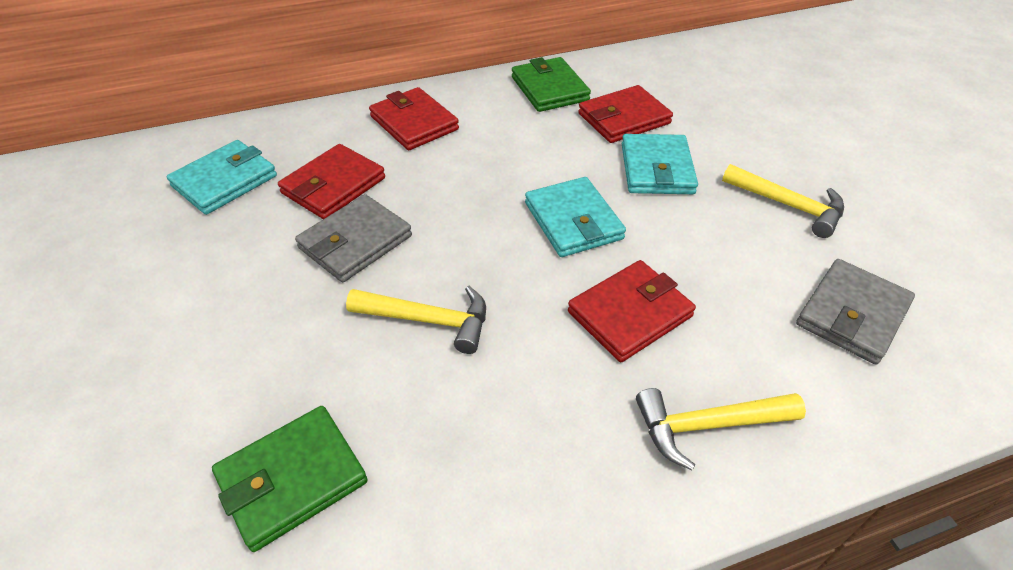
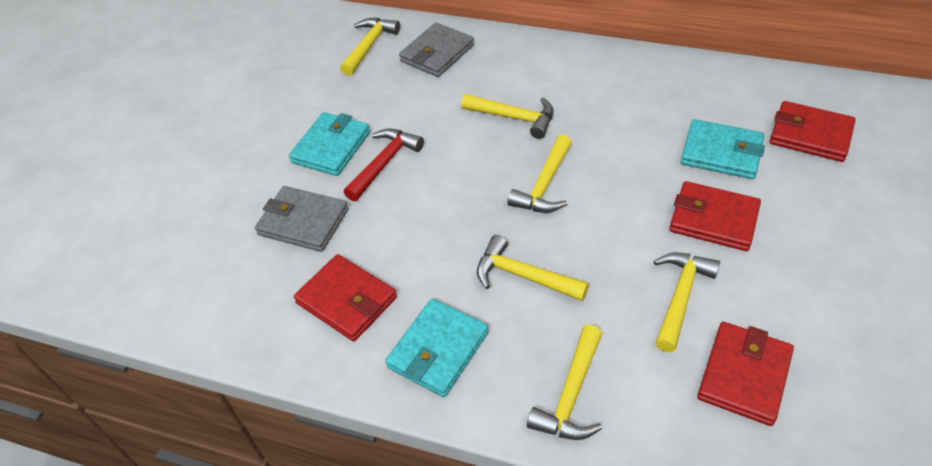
green wallet: 2 -> 0
red hammer: 0 -> 1
yellow hammer: 3 -> 6

